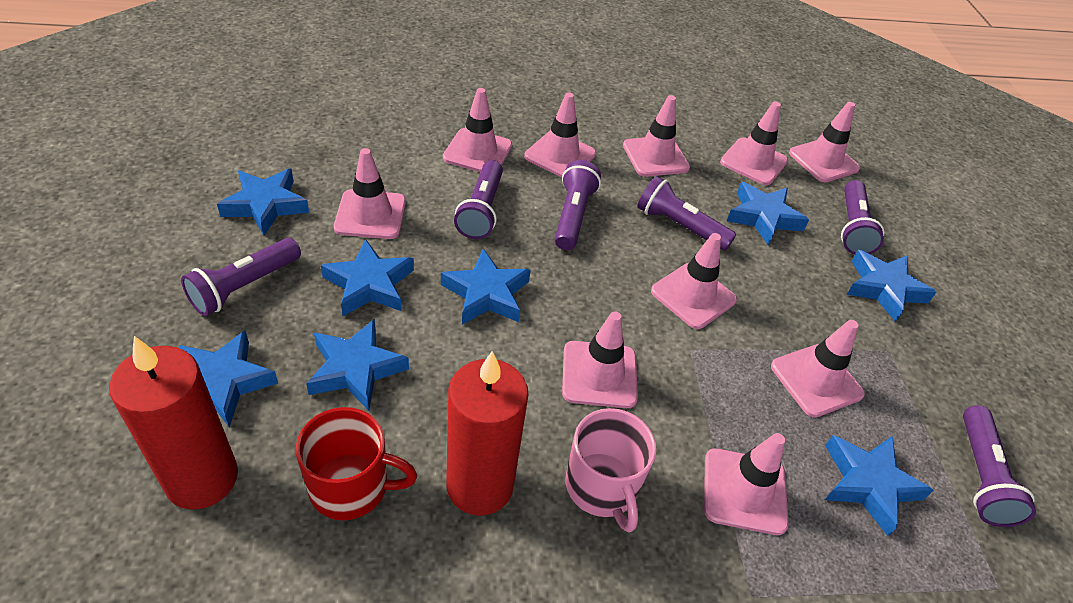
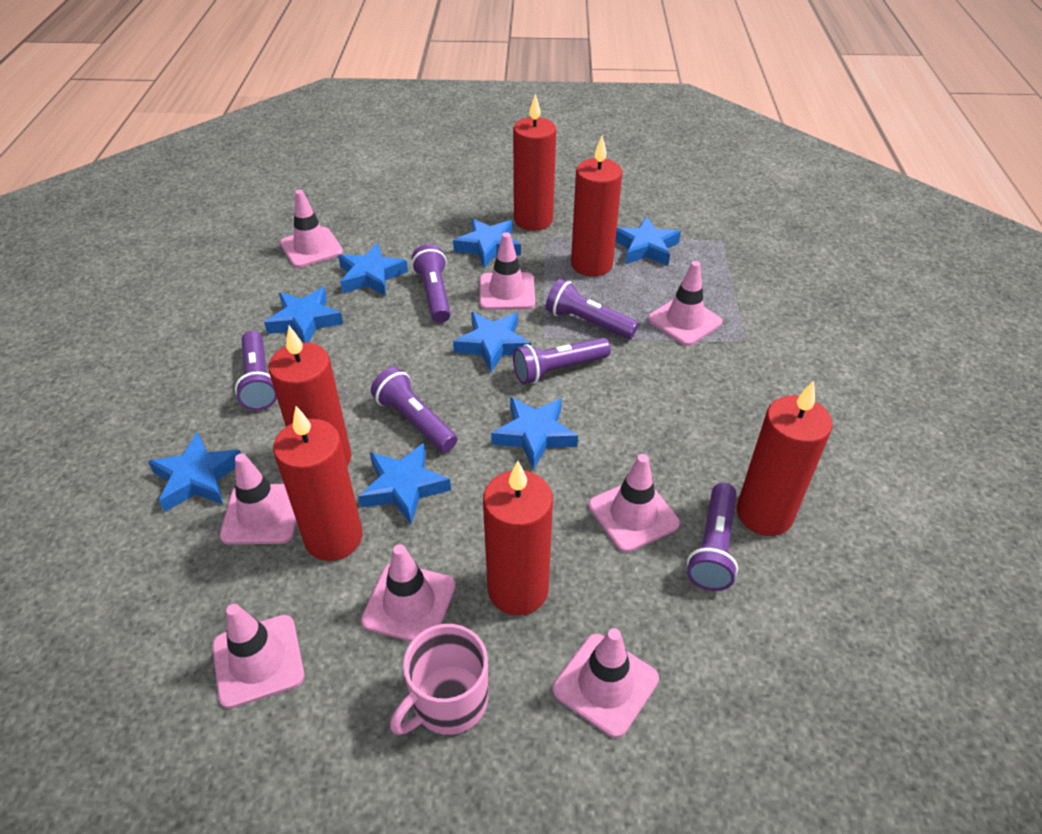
pink traffic cone: 10 -> 8
red candle: 2 -> 6
red mug: 1 -> 0

